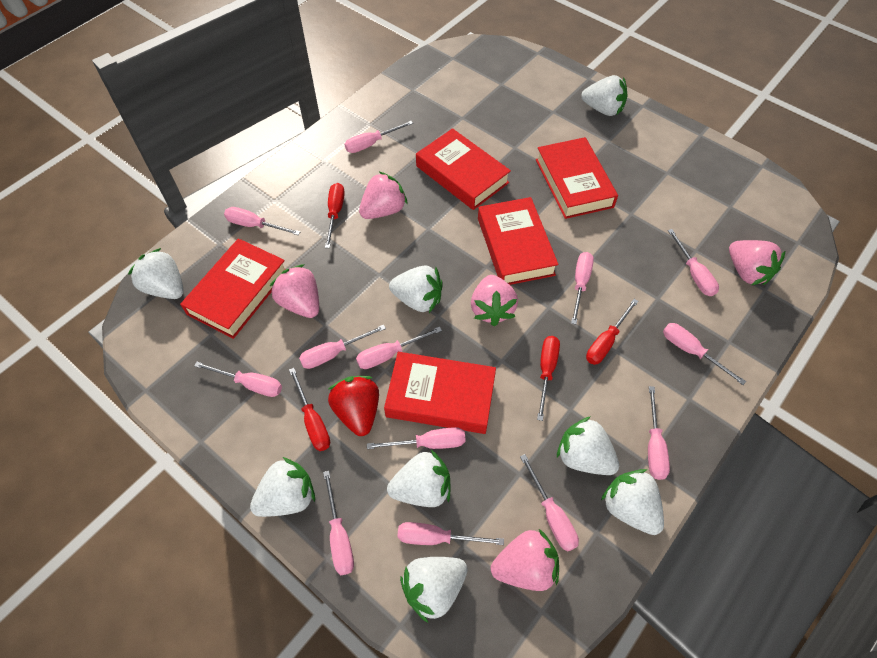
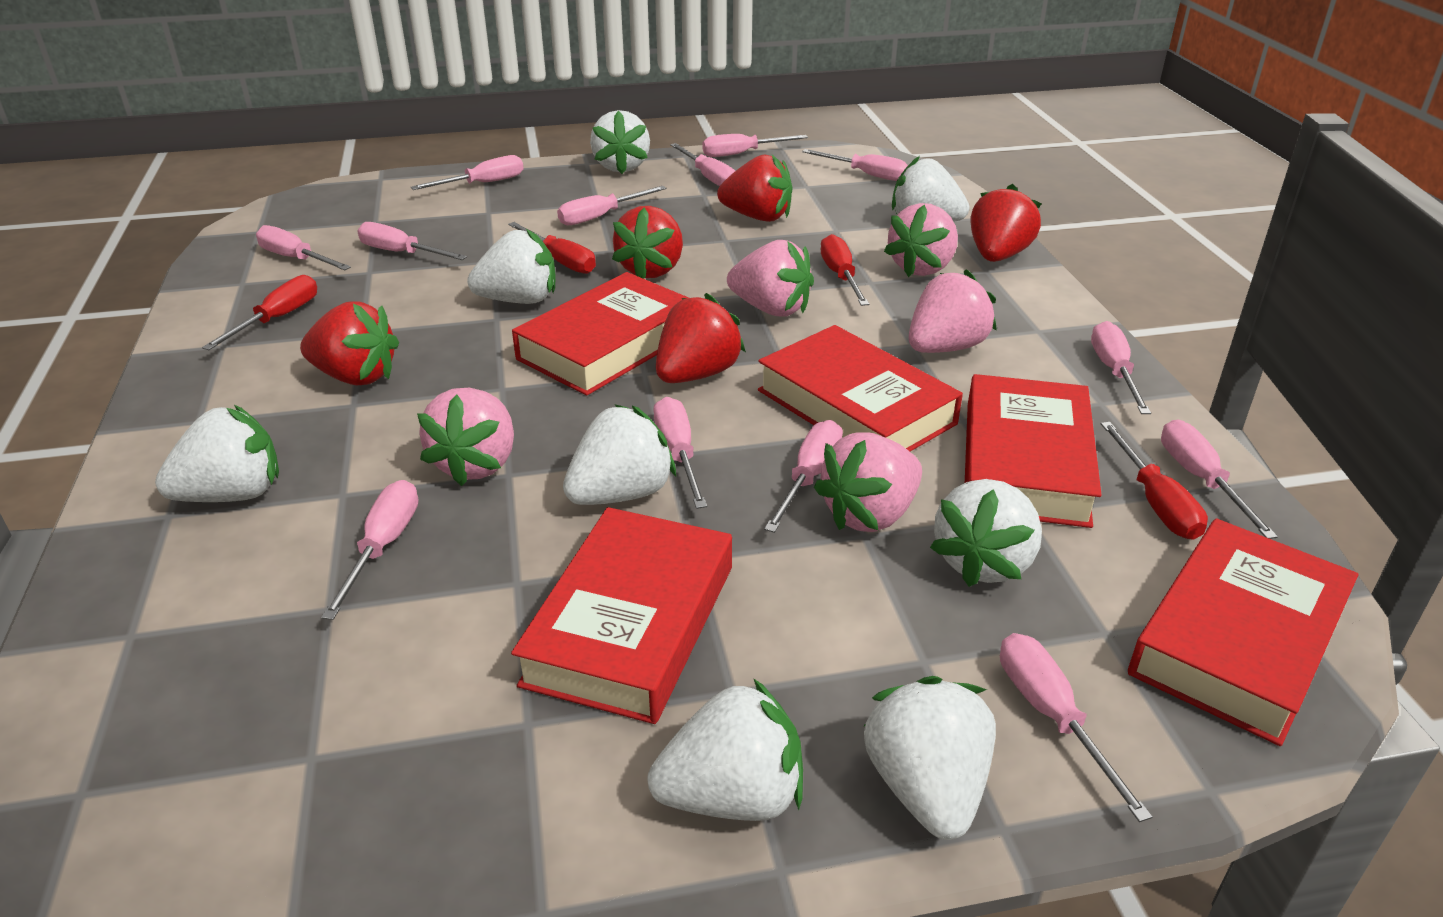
red strawberry: 1 -> 5

